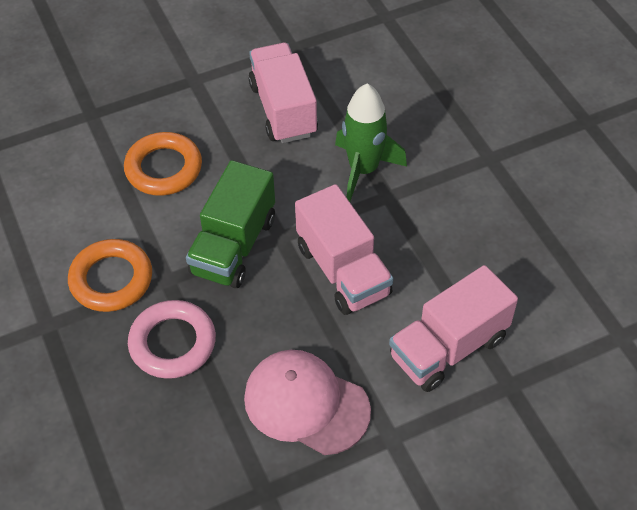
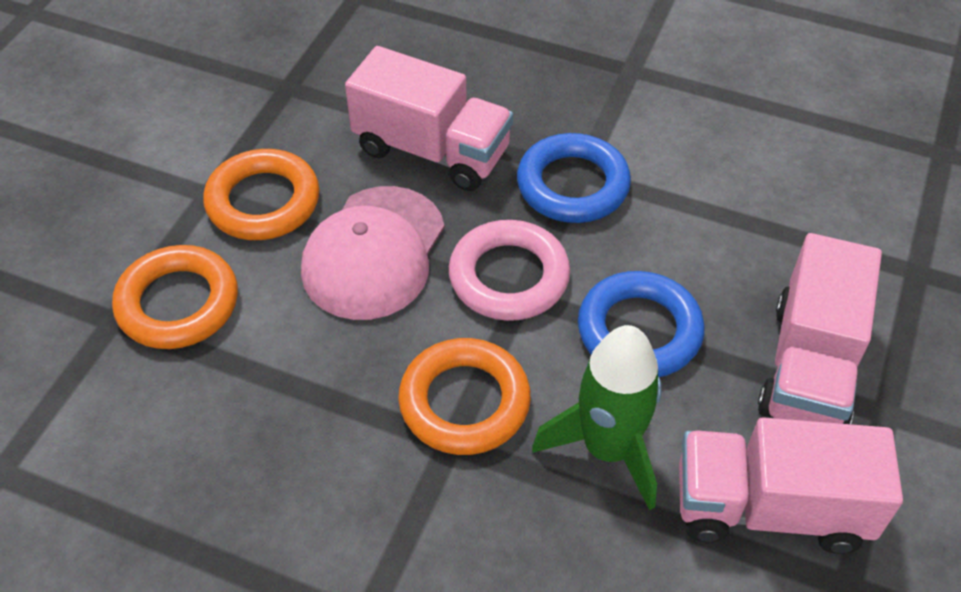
blue ring: 0 -> 2
green truck: 1 -> 0
orange ring: 2 -> 3

